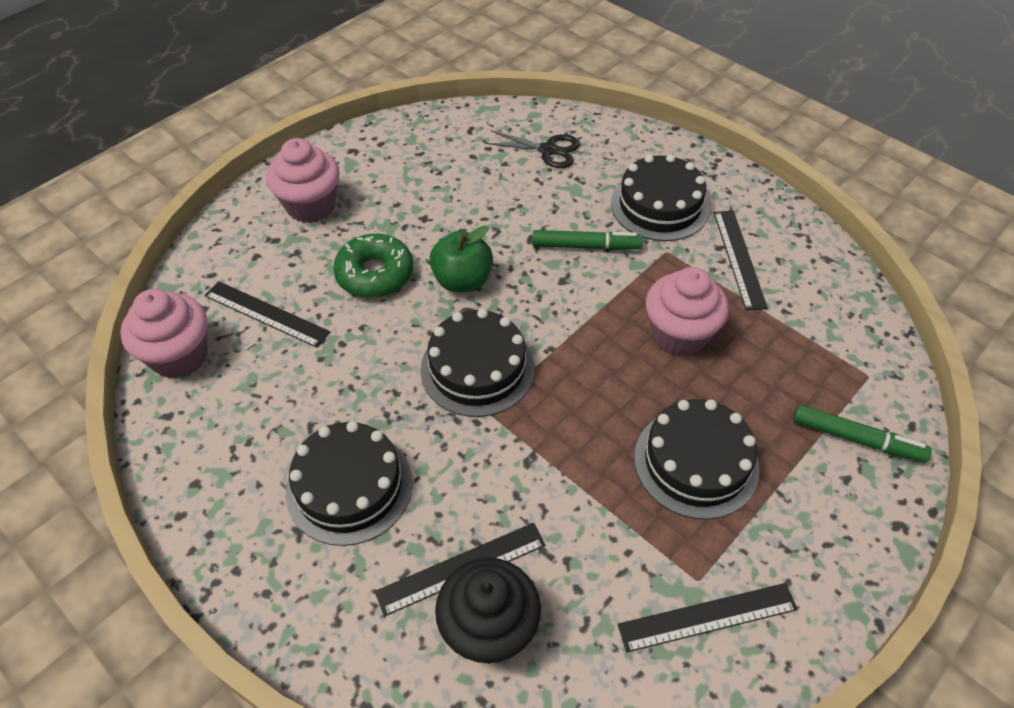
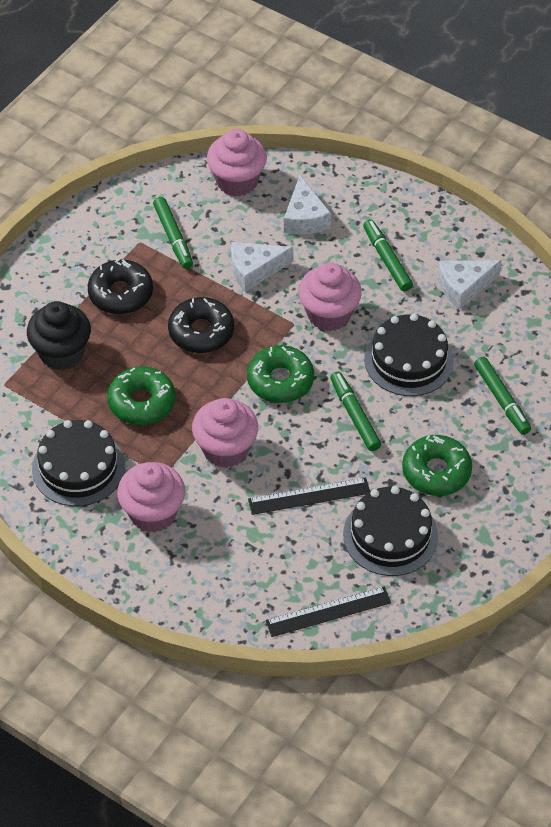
black cake: 4 -> 3
black donut: 0 -> 2
black ruler: 4 -> 2
black scissors: 1 -> 0
green apple: 1 -> 0
green donut: 1 -> 3
green marker: 2 -> 4
pink cupcake: 3 -> 4
white cheese: 0 -> 3

